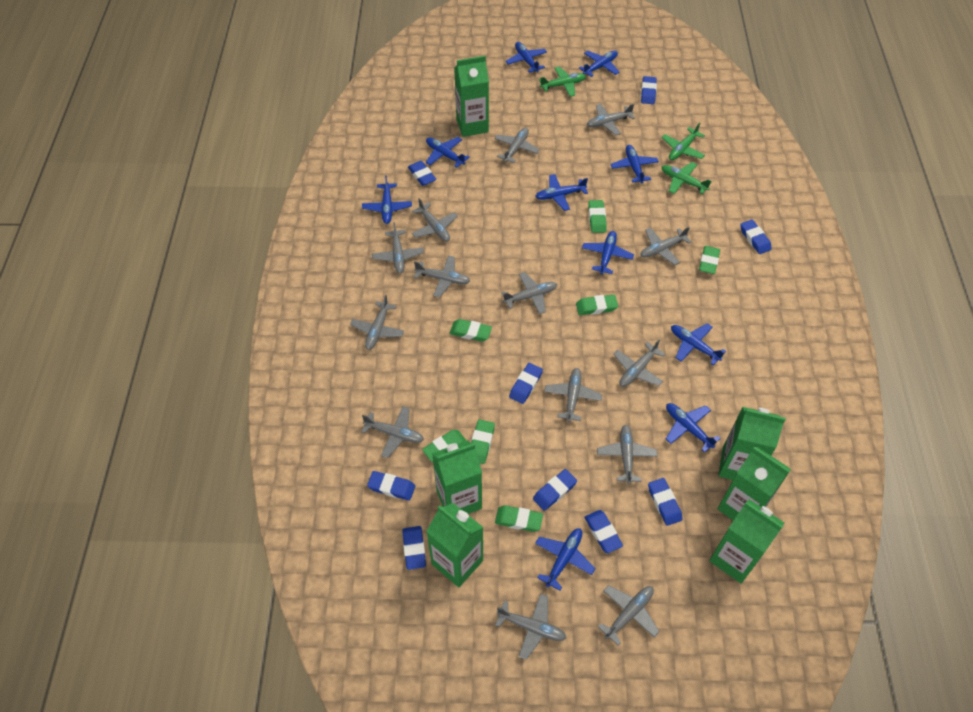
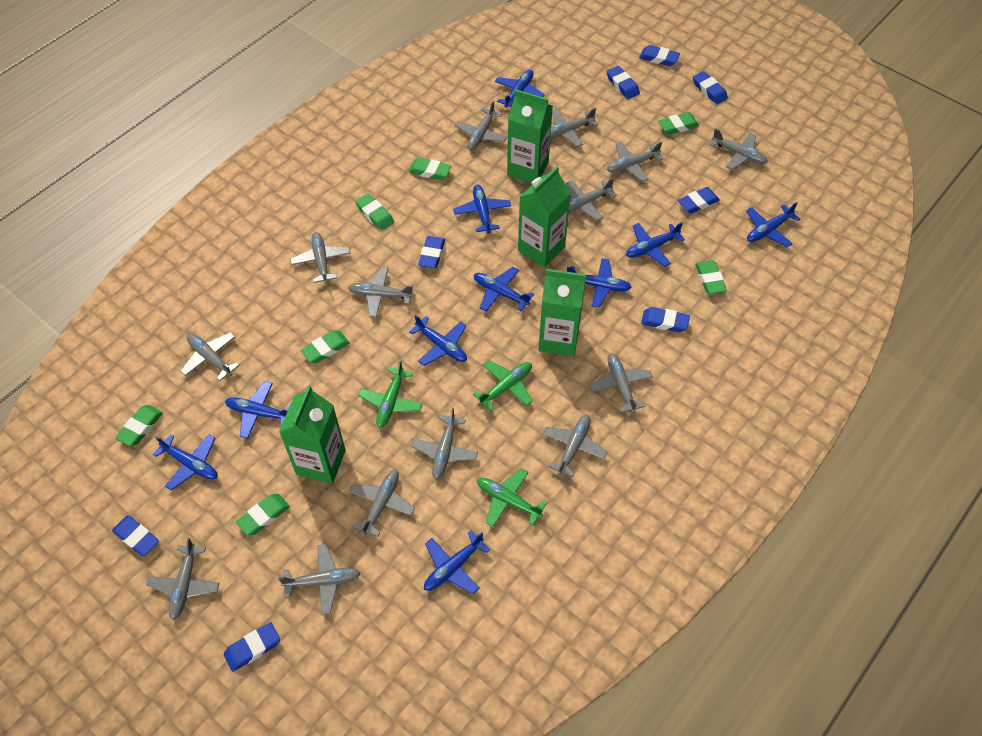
blue eraser: 9 -> 8
green carton: 6 -> 4

